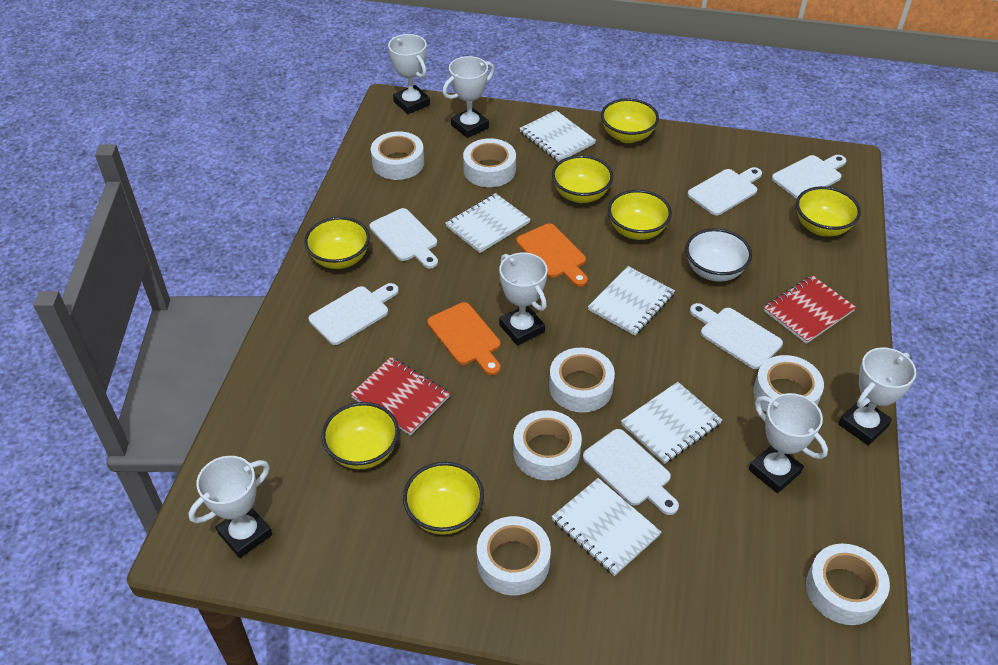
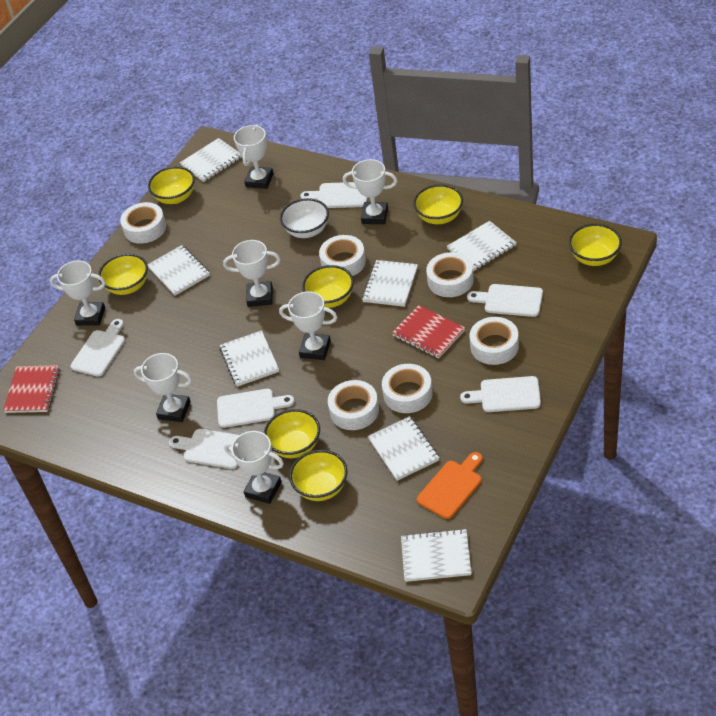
orange cutting board: 2 -> 1
white notebook: 5 -> 7
white tape: 7 -> 6
white trophy: 6 -> 7

